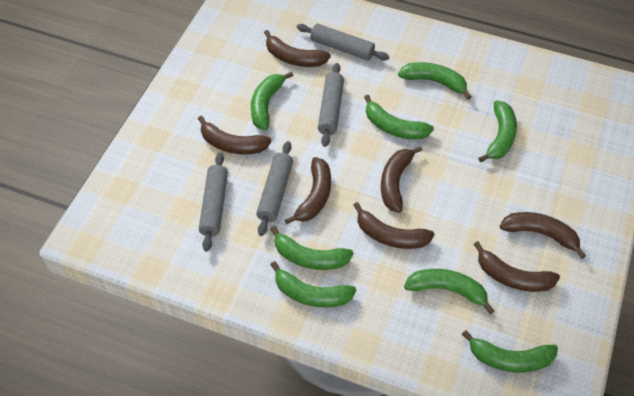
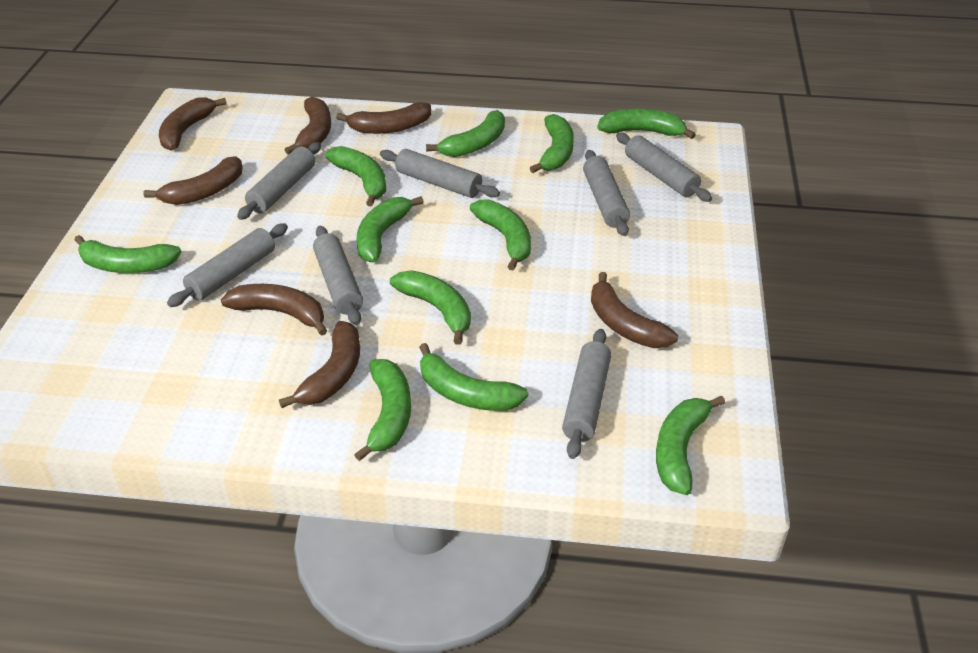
green banana: 8 -> 11
grey rolling pin: 4 -> 7

